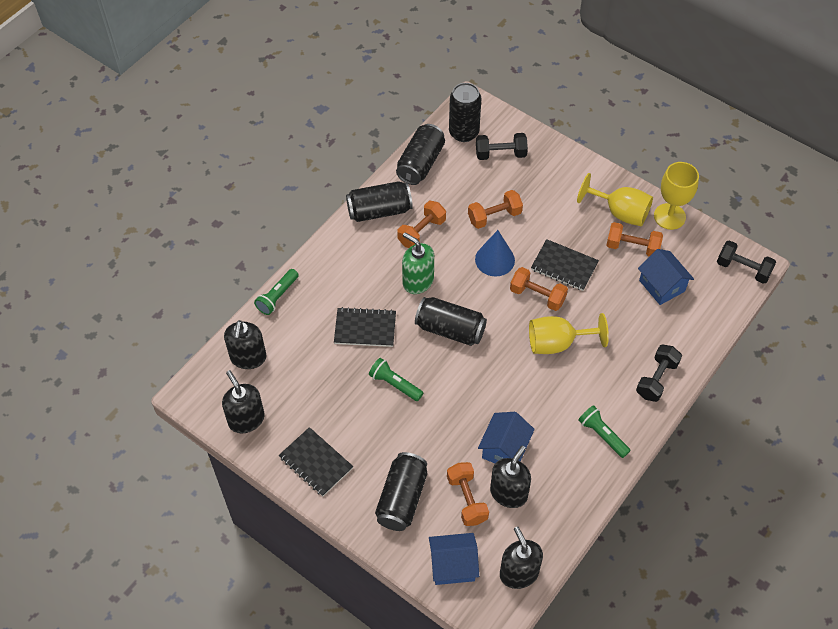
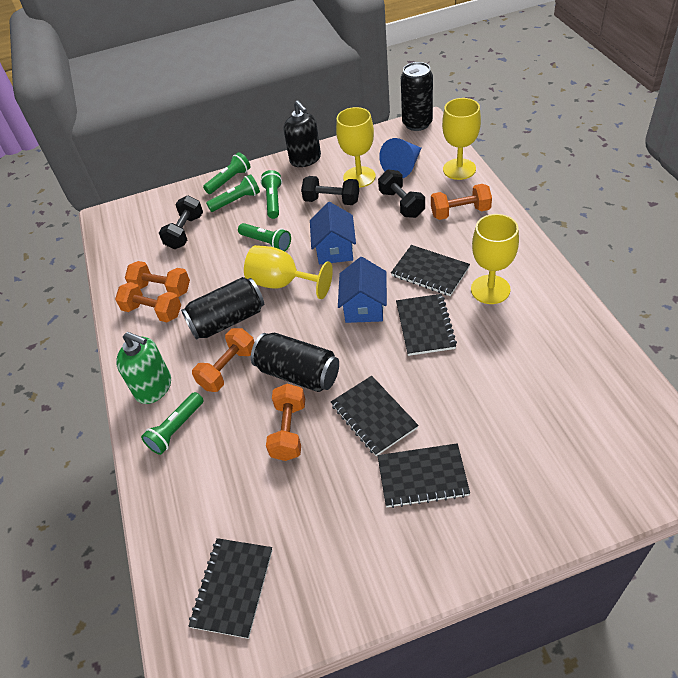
black can: 5 -> 3
black notebook: 3 -> 5
black soap dispenser: 4 -> 1
blue house: 3 -> 2
green flashlight: 3 -> 5
yellow goblet: 3 -> 4

